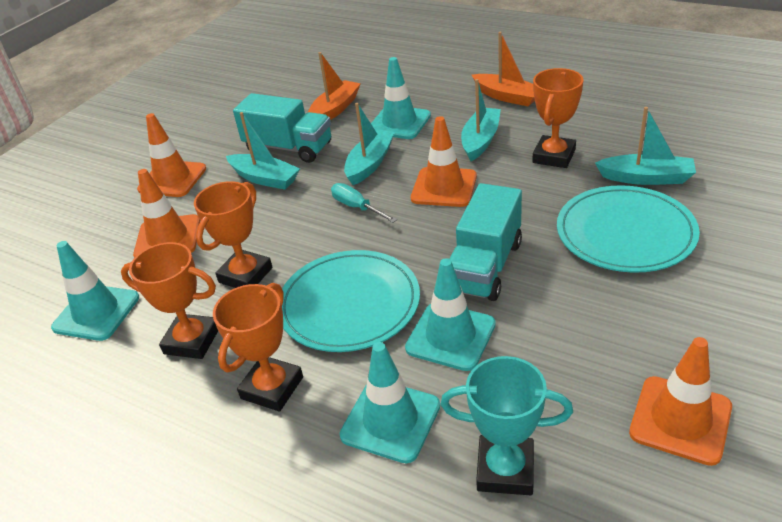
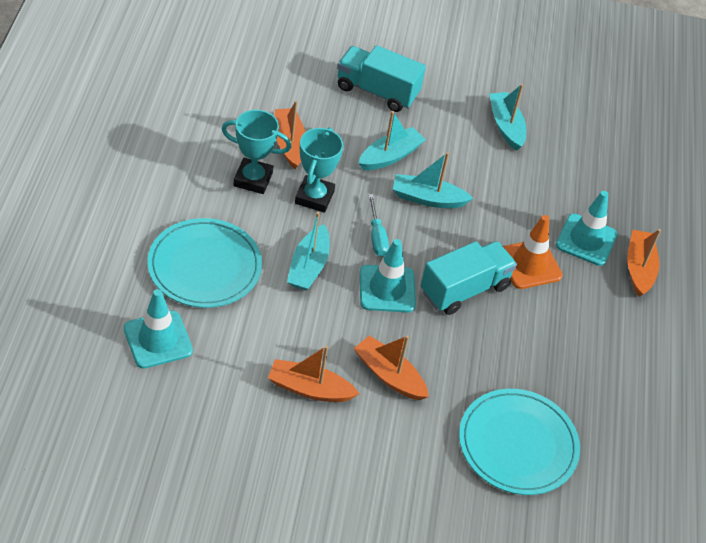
orange boat: 2 -> 4
orange traffic cone: 4 -> 1
orange trophy: 4 -> 0
turquoise traffic cone: 4 -> 3
turquoise trophy: 1 -> 2

